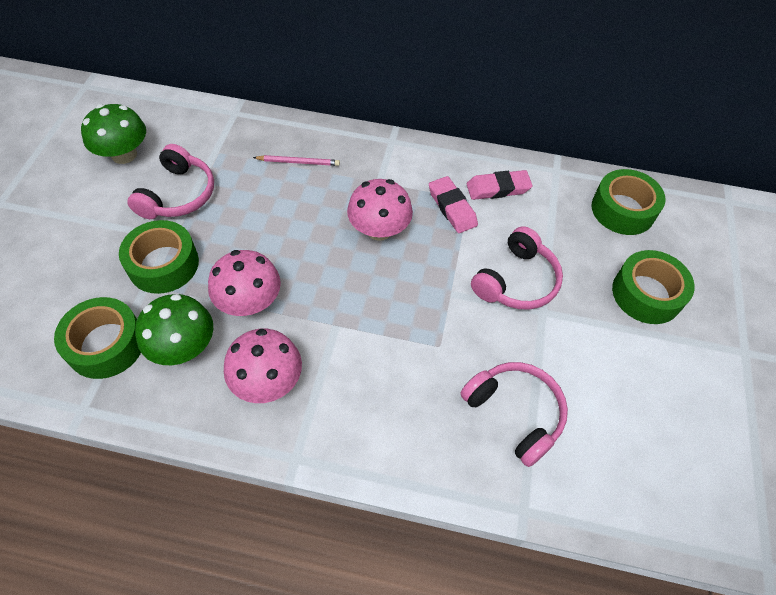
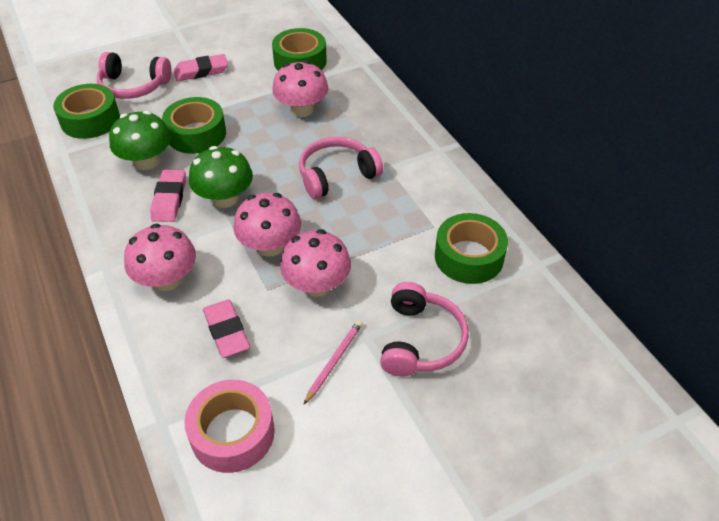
pink eraser: 2 -> 3
pink mushroom: 3 -> 4
pink tape: 0 -> 1

